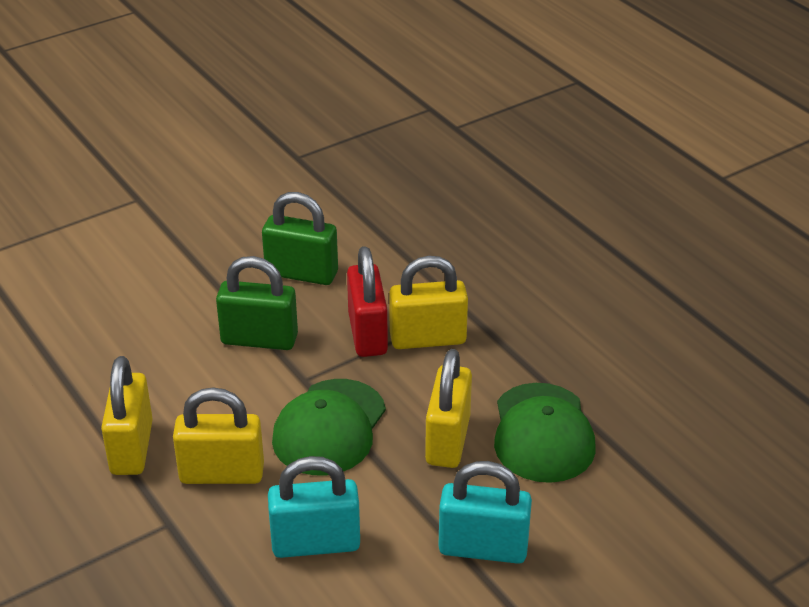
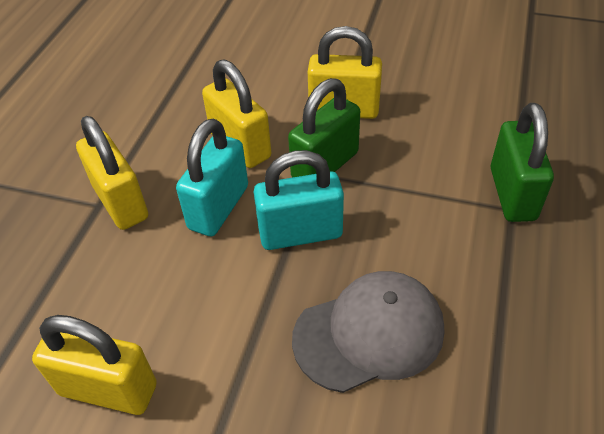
green cap: 2 -> 0
grey cap: 0 -> 1
red padlock: 1 -> 0

